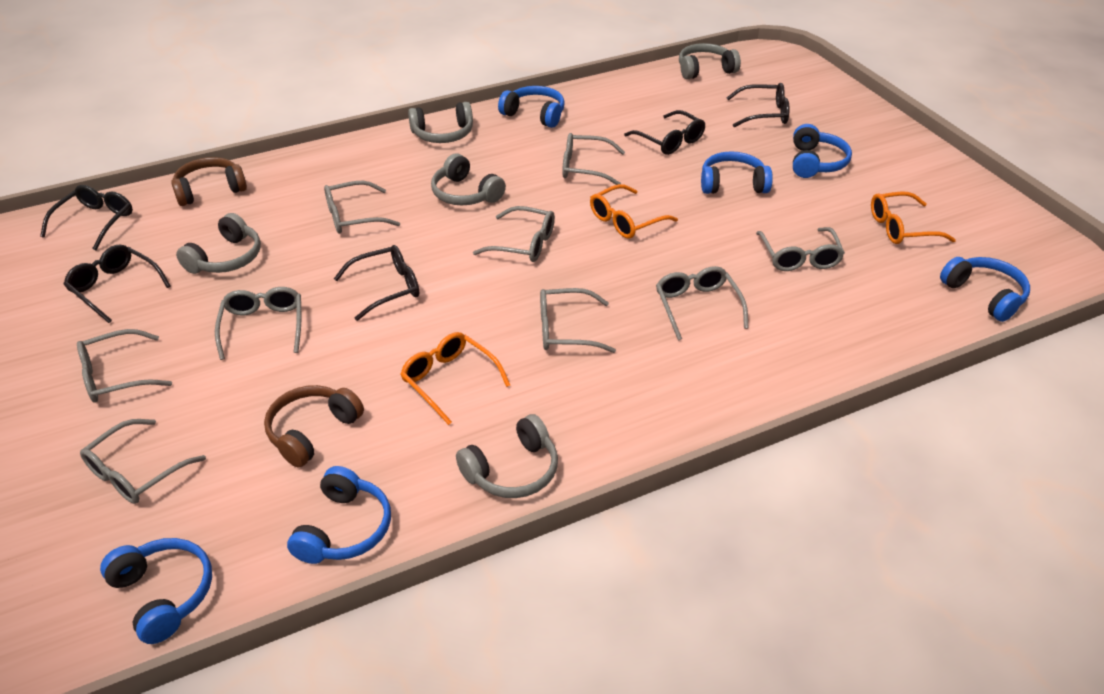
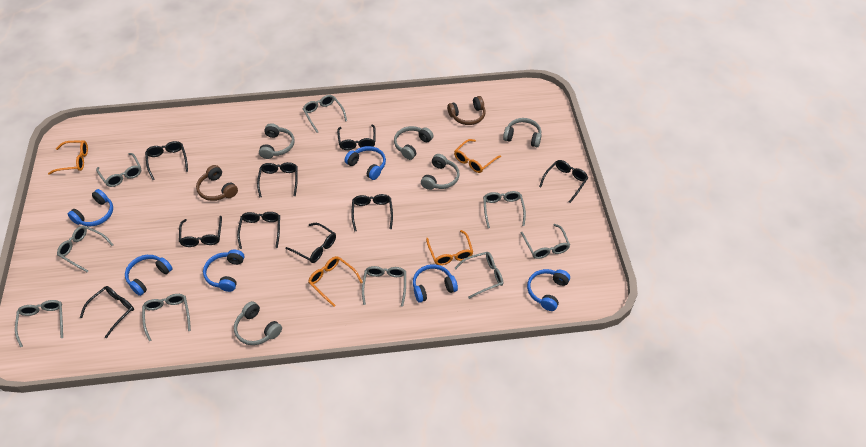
black glasses: 5 -> 9
orange glasses: 3 -> 4

